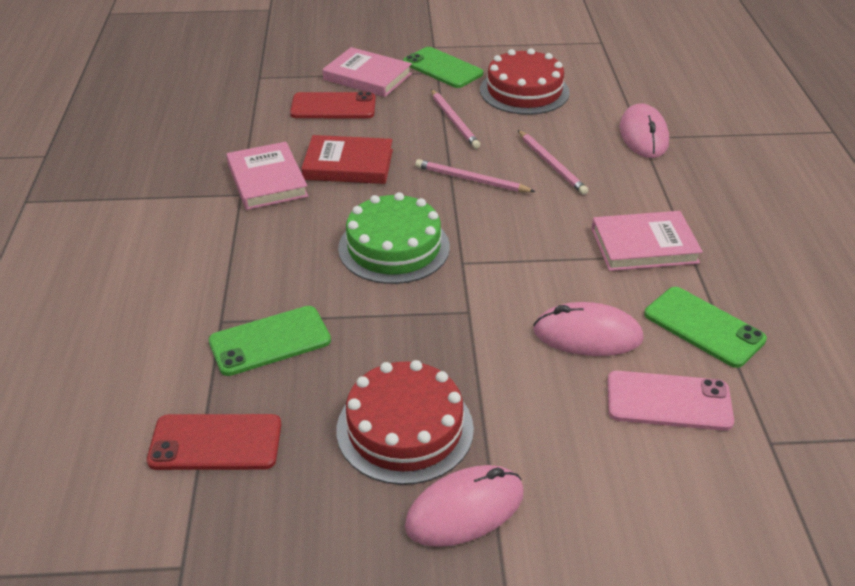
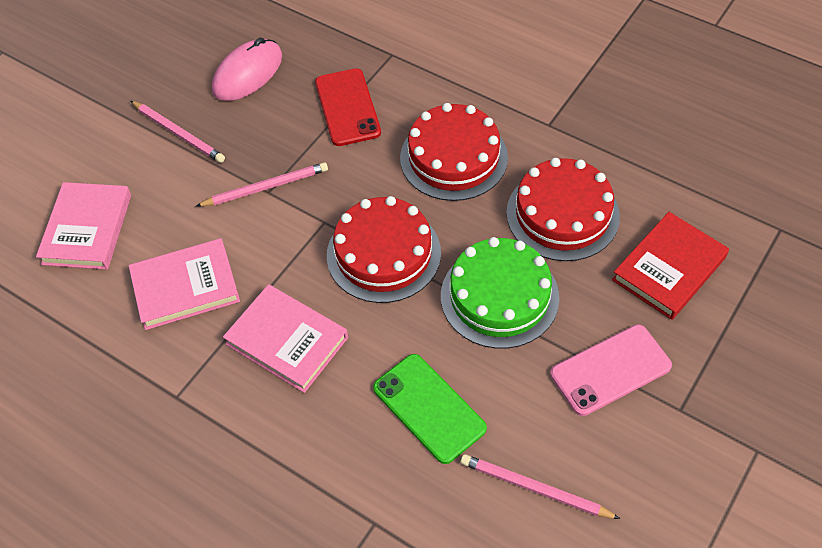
green phone: 3 -> 1
pink mouse: 3 -> 1
red cake: 2 -> 3
red phone: 2 -> 1

